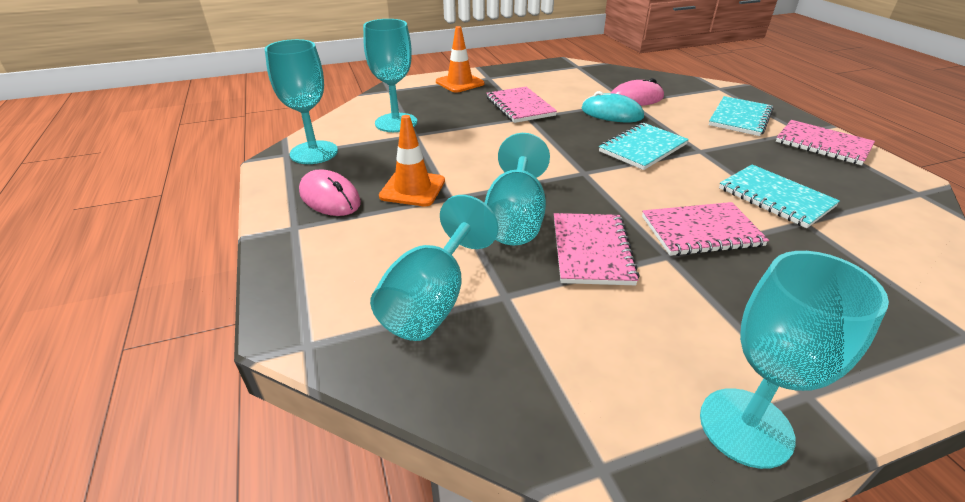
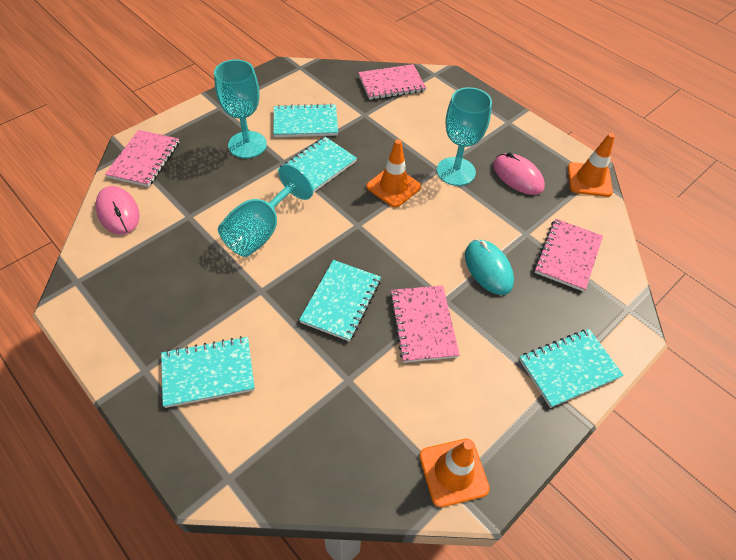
orange traffic cone: 2 -> 3
turquoise goblet: 5 -> 3
turquoise notebook: 3 -> 5

